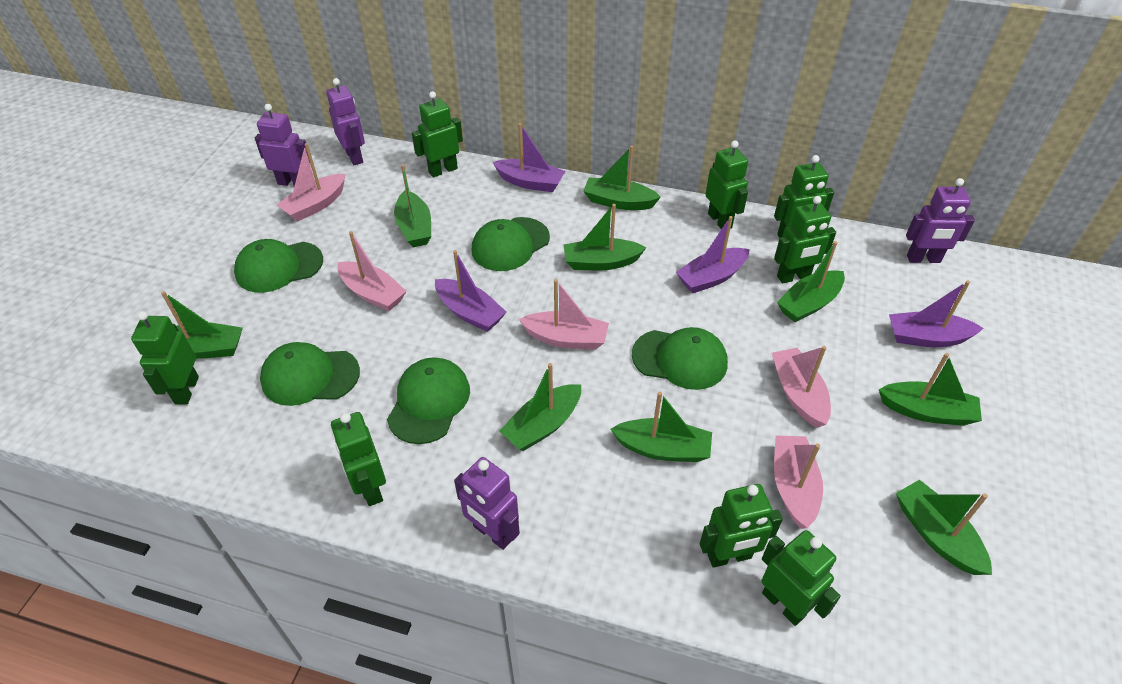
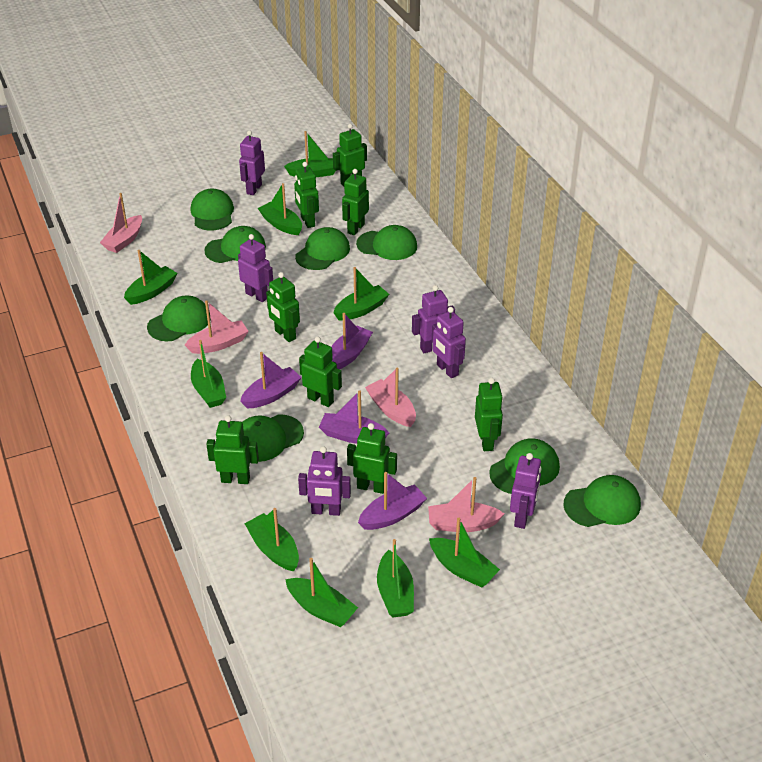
green cap: 5 -> 8
pink boat: 5 -> 4
purple robot: 4 -> 6

